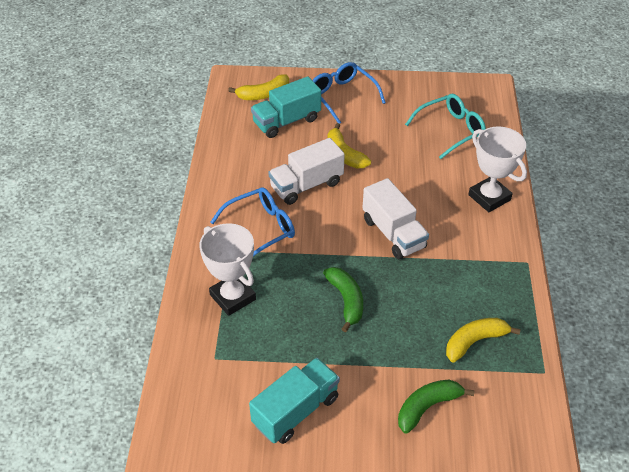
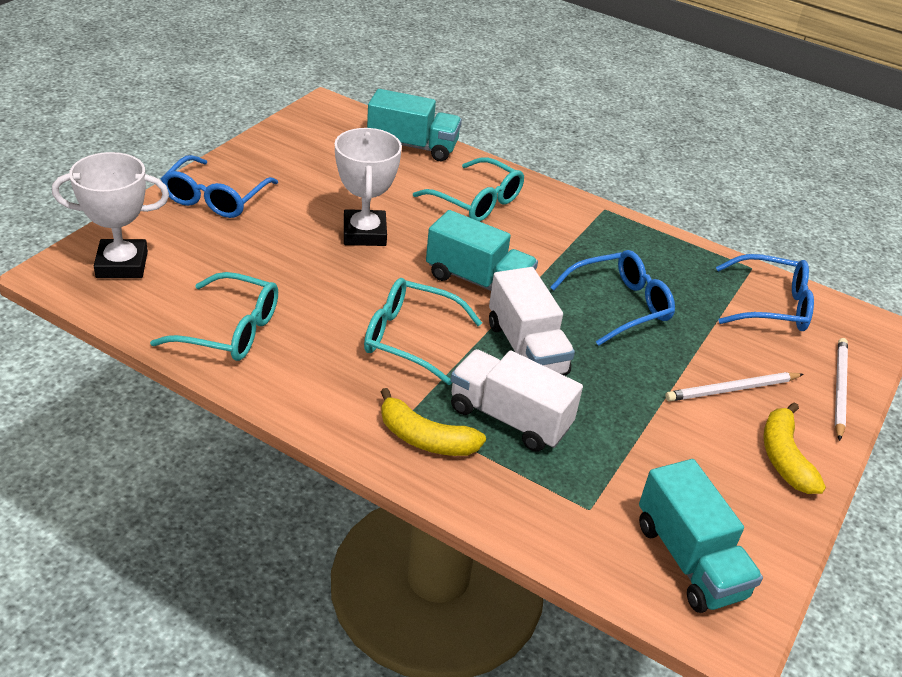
blue glasses: 2 -> 3
green banana: 2 -> 0
turquoise glasses: 1 -> 3
turquoise truck: 2 -> 3
white pencil: 0 -> 2
yellow banana: 3 -> 2

